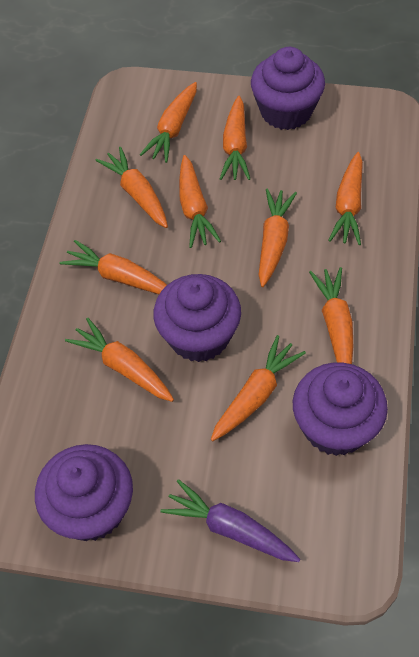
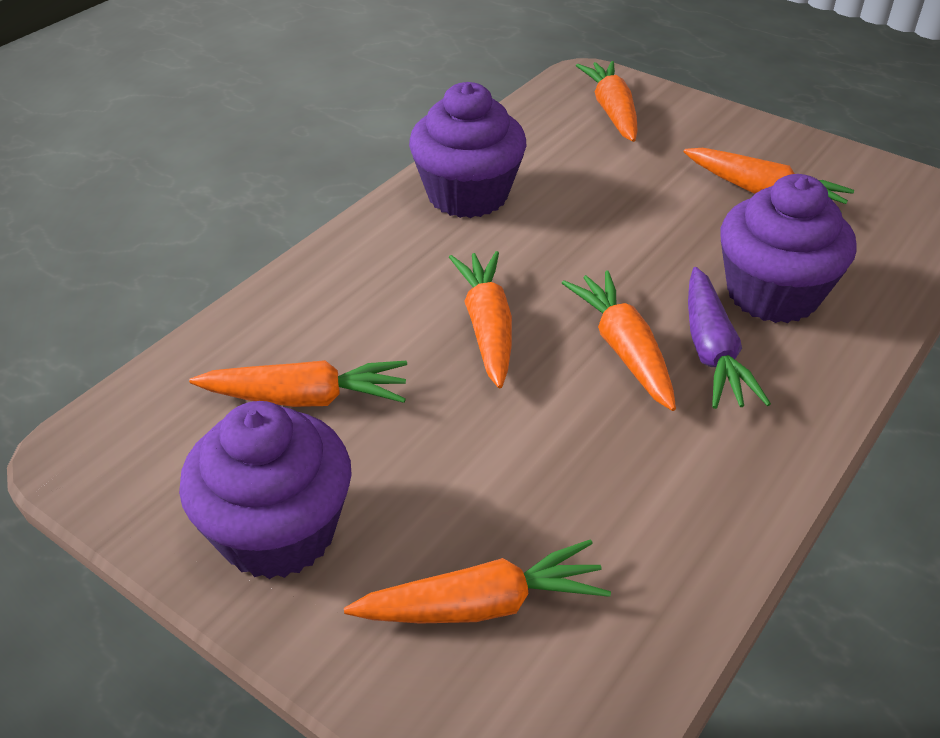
orange carrot: 10 -> 6
purple cupcake: 4 -> 3

